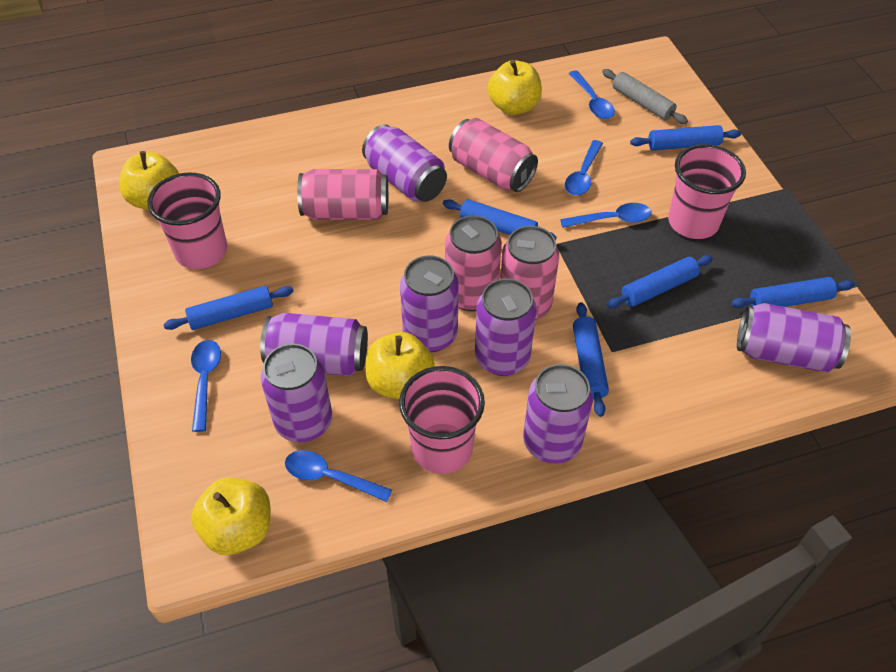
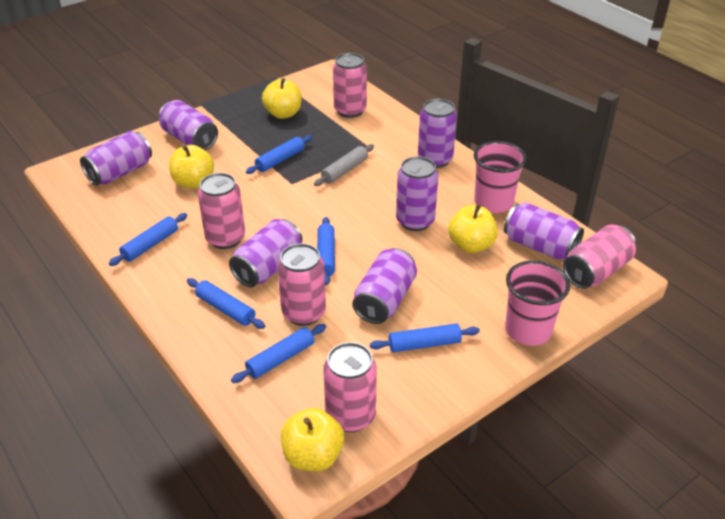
blue spoon: 5 -> 0
pink can: 4 -> 5
pink cup: 3 -> 2

